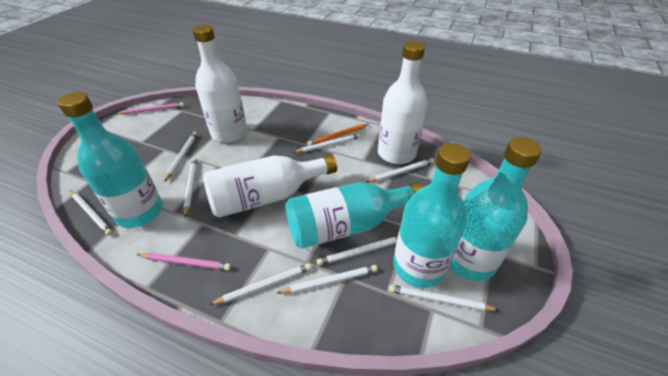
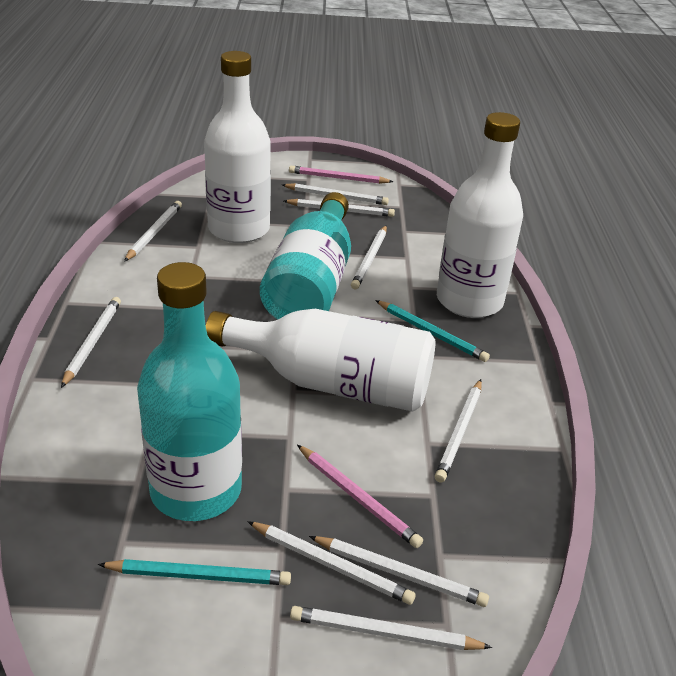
orange pencil: 1 -> 0
turquoise bottle: 4 -> 2
turquoise pencil: 0 -> 2

